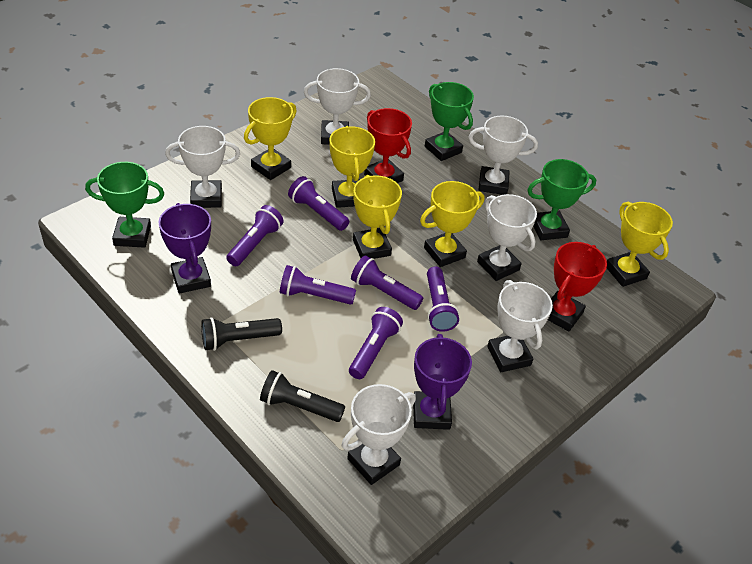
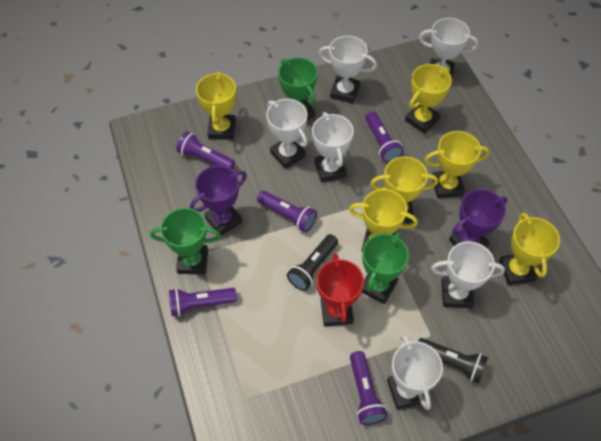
purple flashlight: 6 -> 5
red trophy: 2 -> 1
yellow trophy: 5 -> 6

